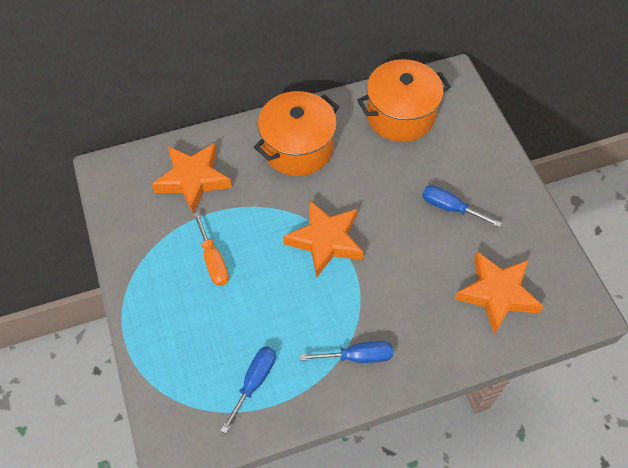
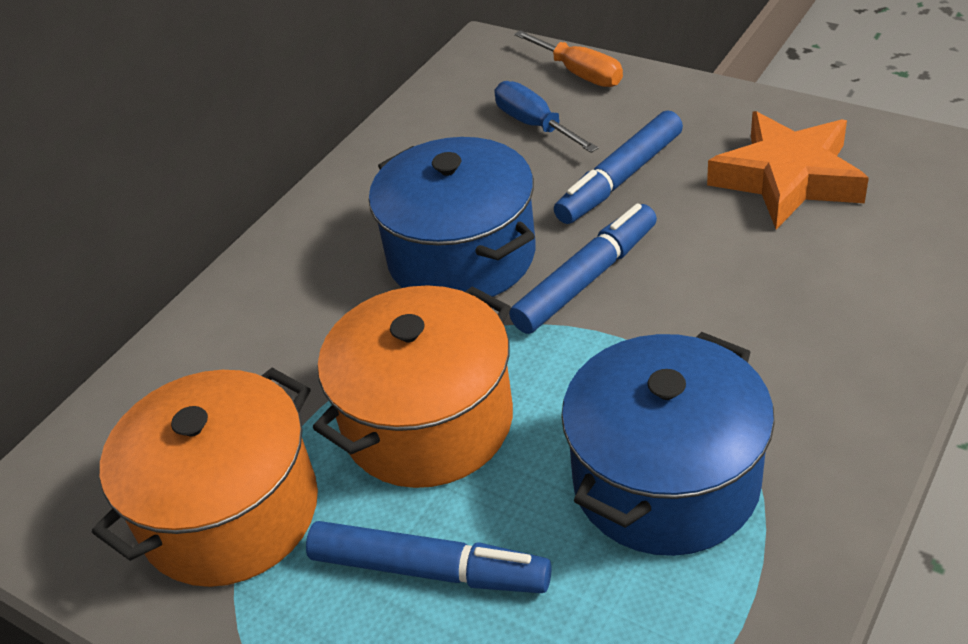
blue marker: 0 -> 3
blue pot: 0 -> 2
blue screwdriver: 3 -> 1
orange star: 3 -> 1

